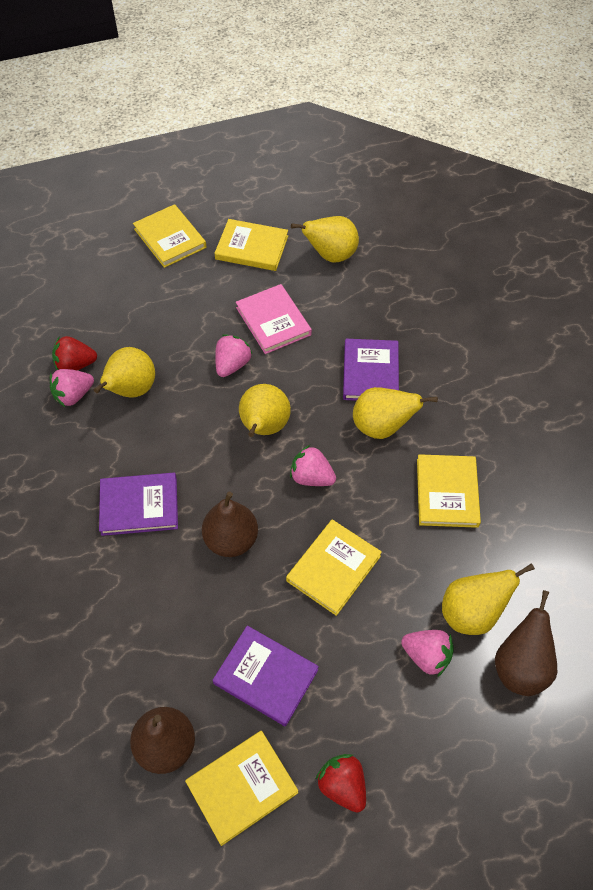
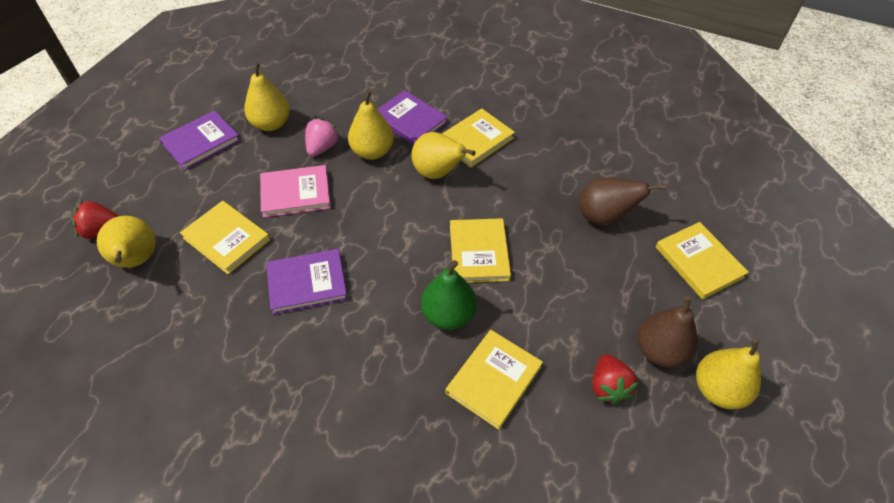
brown pear: 3 -> 2
green pear: 0 -> 1
pink strawberry: 4 -> 1

